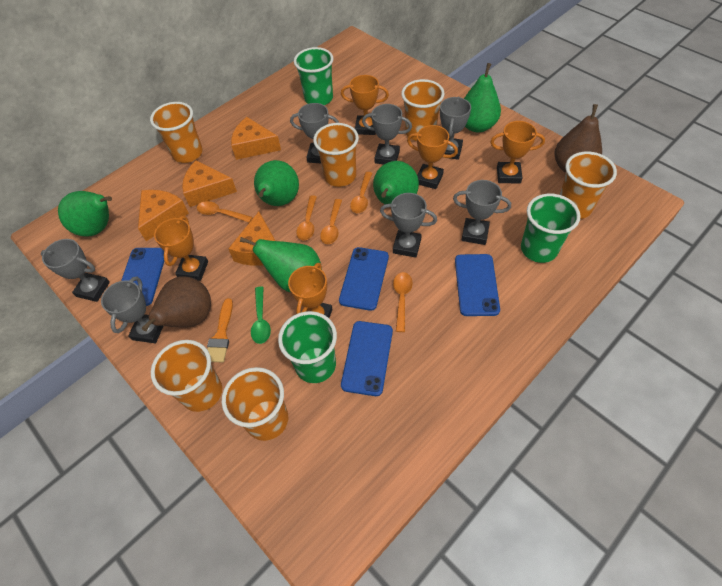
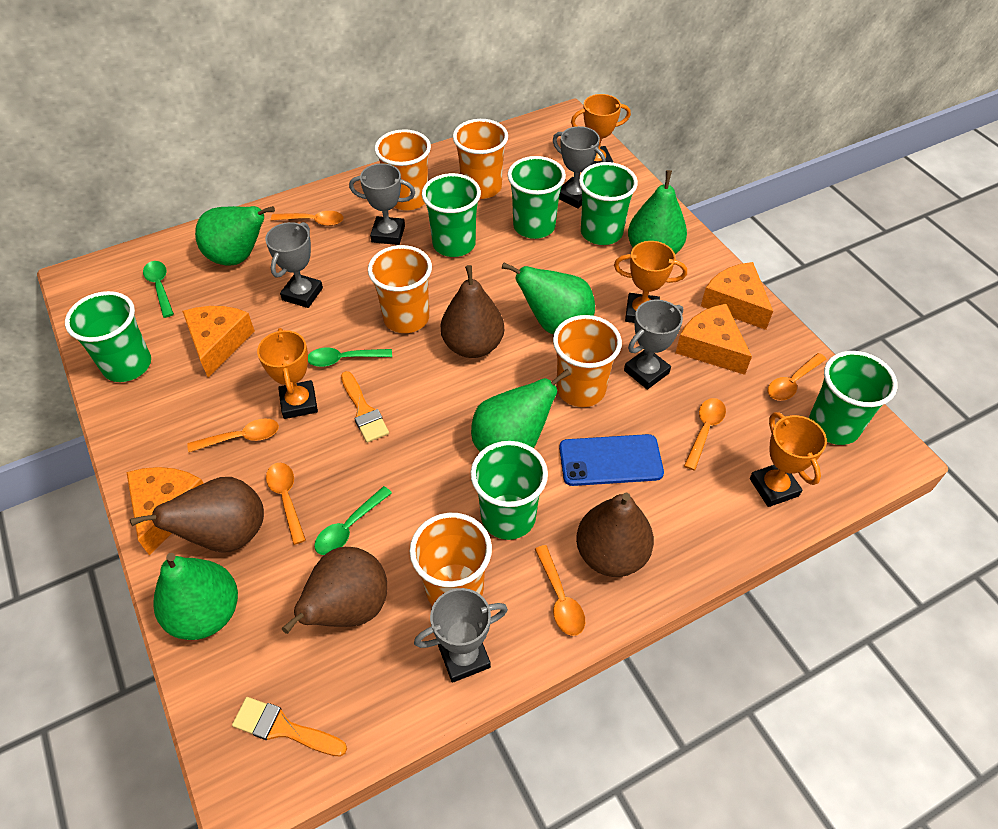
blue phone: 4 -> 1
brown pear: 2 -> 4
green cup: 3 -> 6
green spoon: 1 -> 3
grey trophy: 7 -> 5
orange brush: 1 -> 2
orange cup: 6 -> 5
orange spoon: 5 -> 6
orange trophy: 5 -> 4

